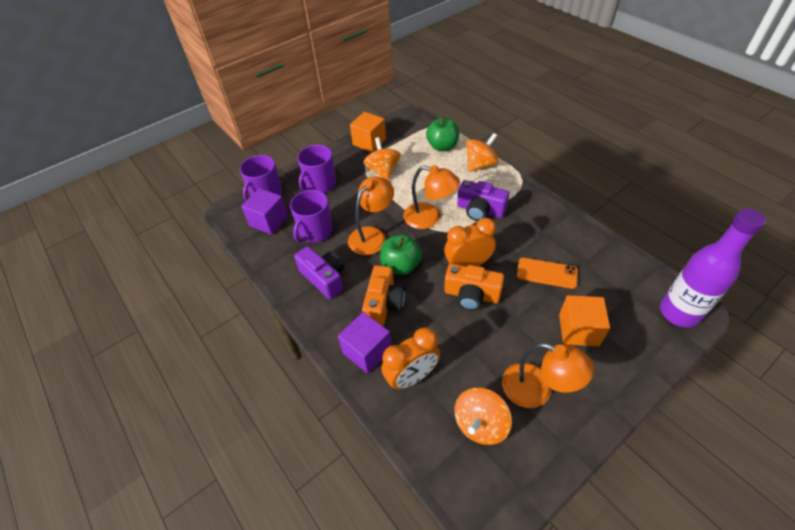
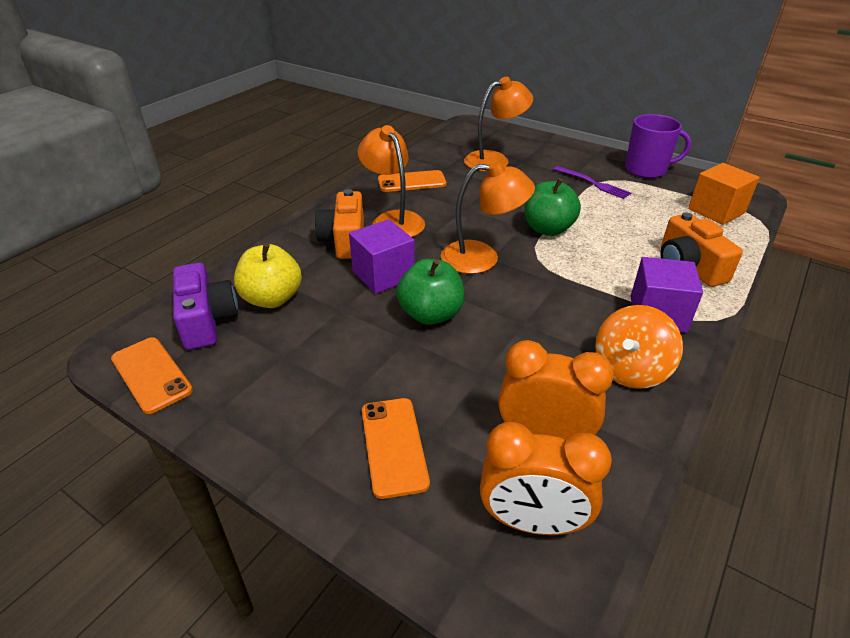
orange cube: 2 -> 1
orange phone: 1 -> 3
orange spinning top: 3 -> 1
purple bottle: 1 -> 0
purple camera: 2 -> 1
purple fork: 0 -> 1
purple mug: 3 -> 1
yellow apple: 0 -> 1

